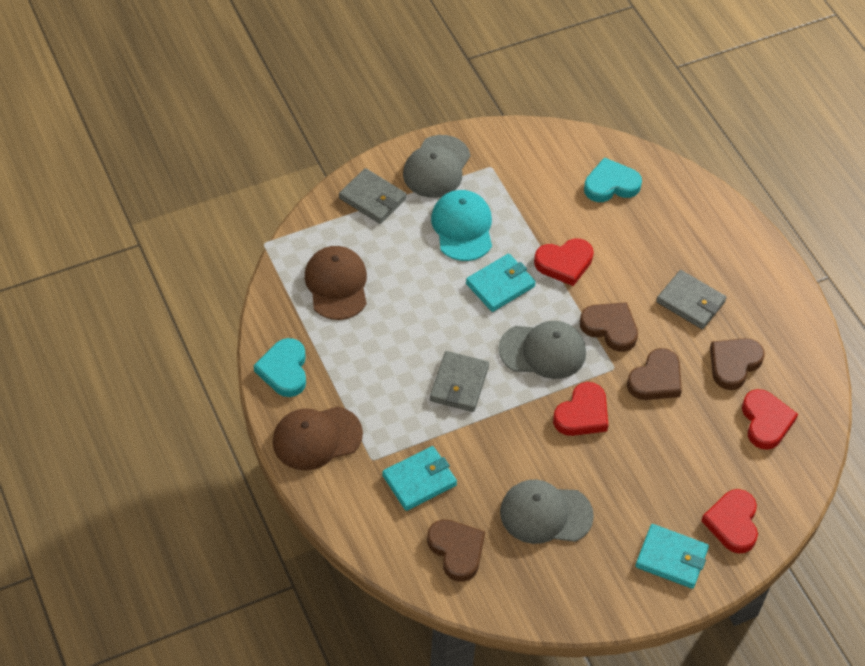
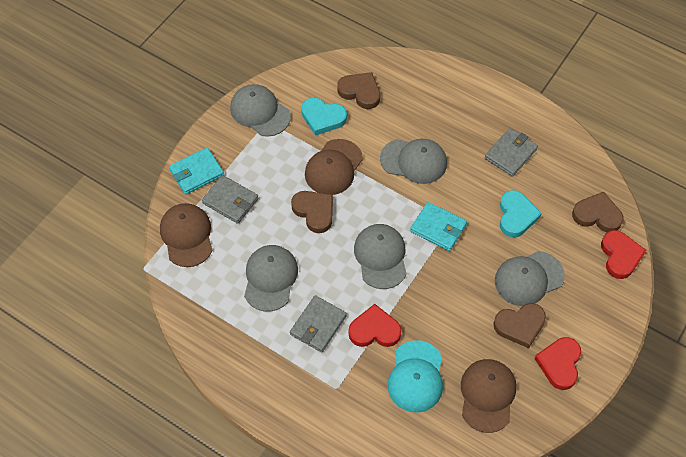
brown cap: 2 -> 3
grey cap: 3 -> 5
red heart: 4 -> 3
turquoise wallet: 3 -> 2

